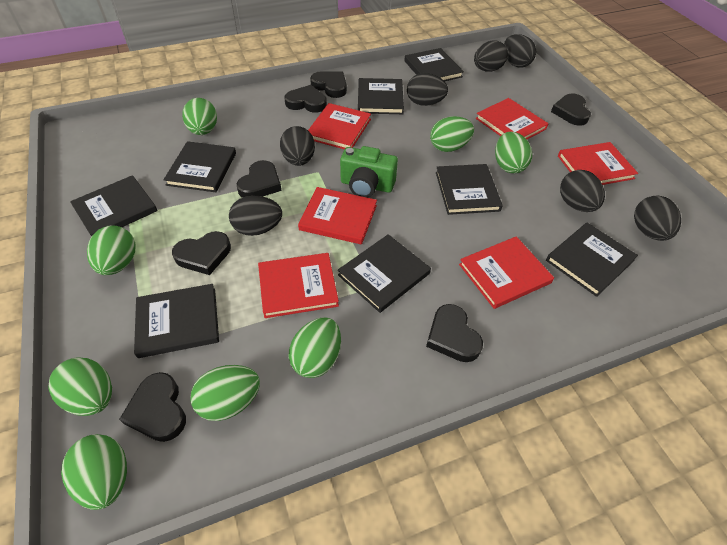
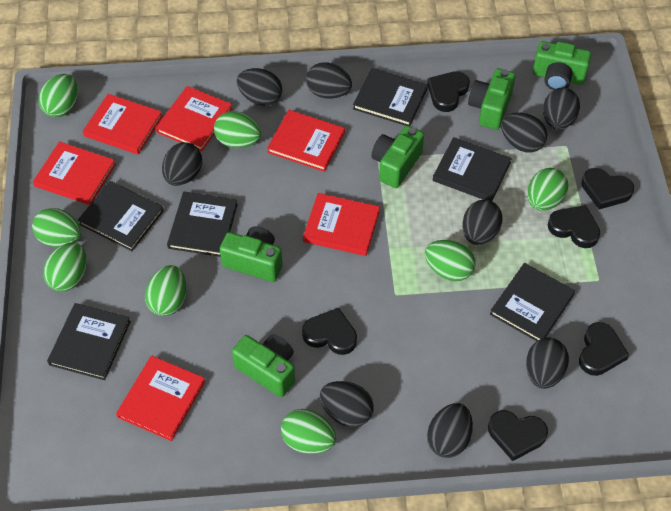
black book: 8 -> 6
black egg: 7 -> 9
black heart: 7 -> 6
green camera: 1 -> 5

